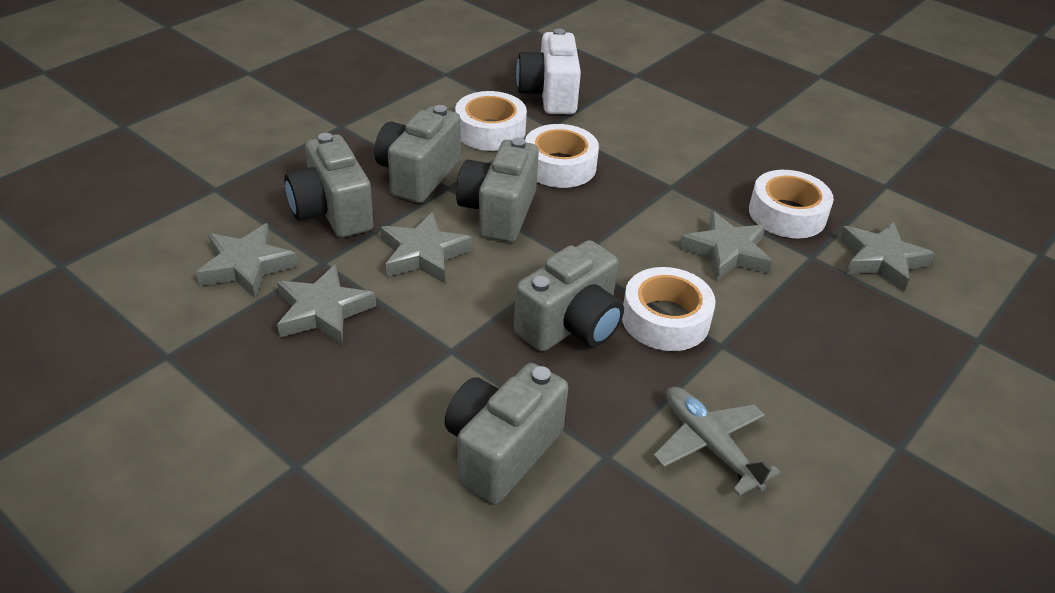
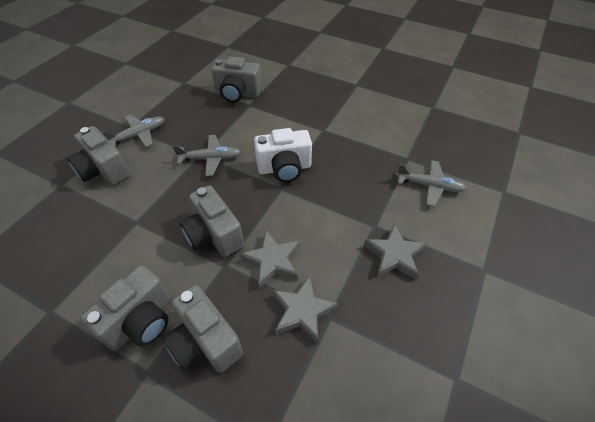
grey plane: 1 -> 3
grey star: 5 -> 3
white tape: 4 -> 0

